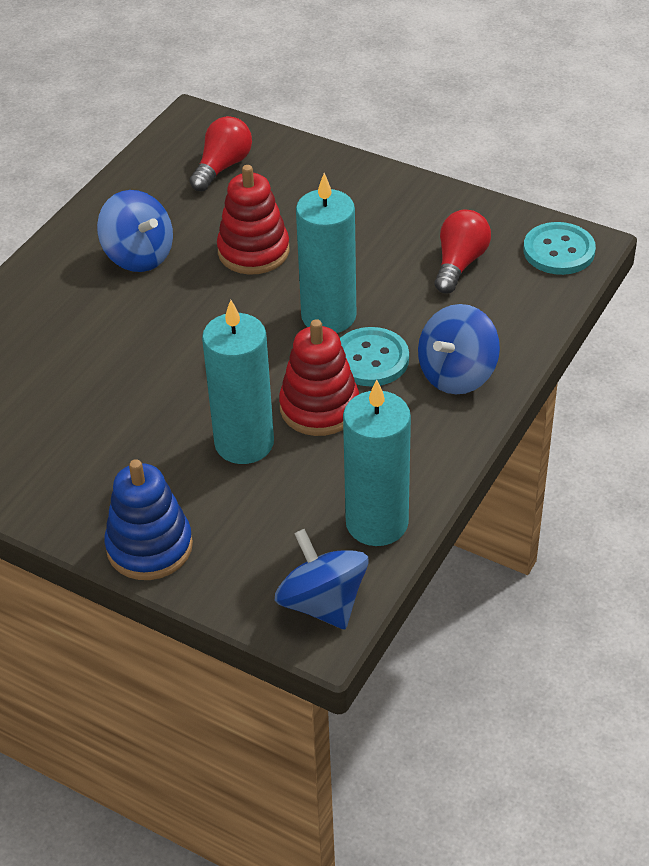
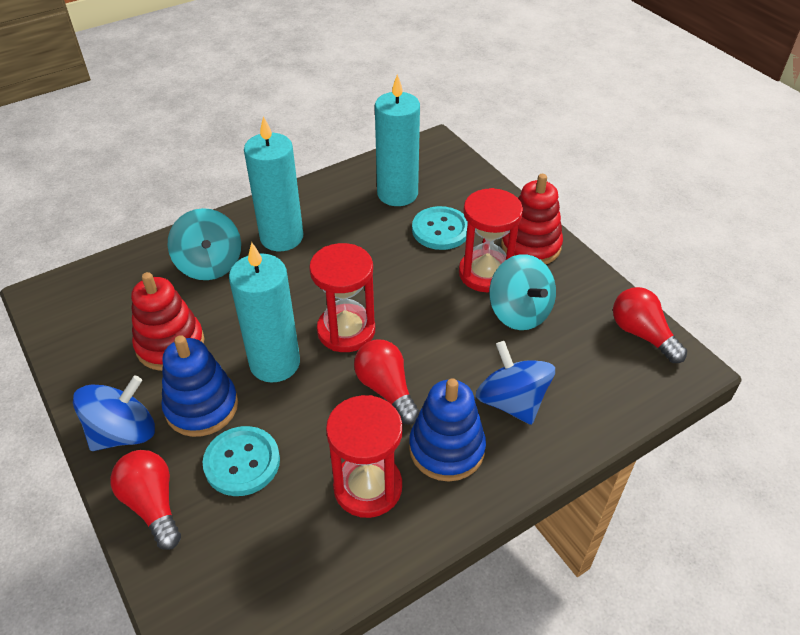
blue spinning top: 3 -> 2
blue stacking toy: 1 -> 2
red hourglass: 0 -> 3
red light bulb: 2 -> 3
turquoise spinning top: 0 -> 2

